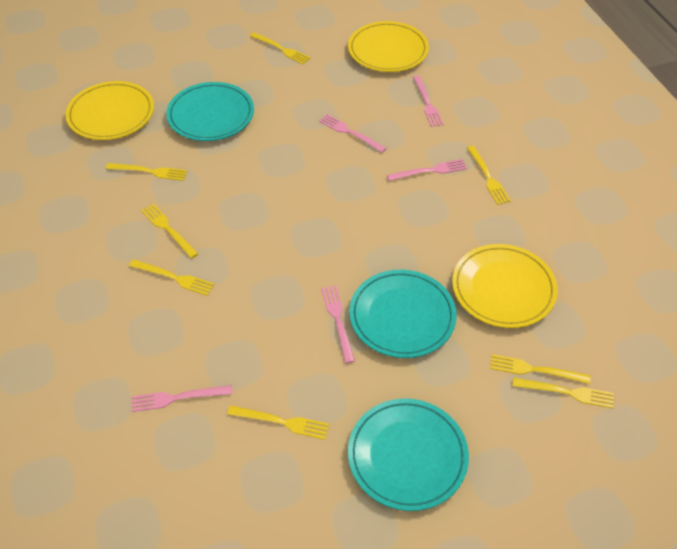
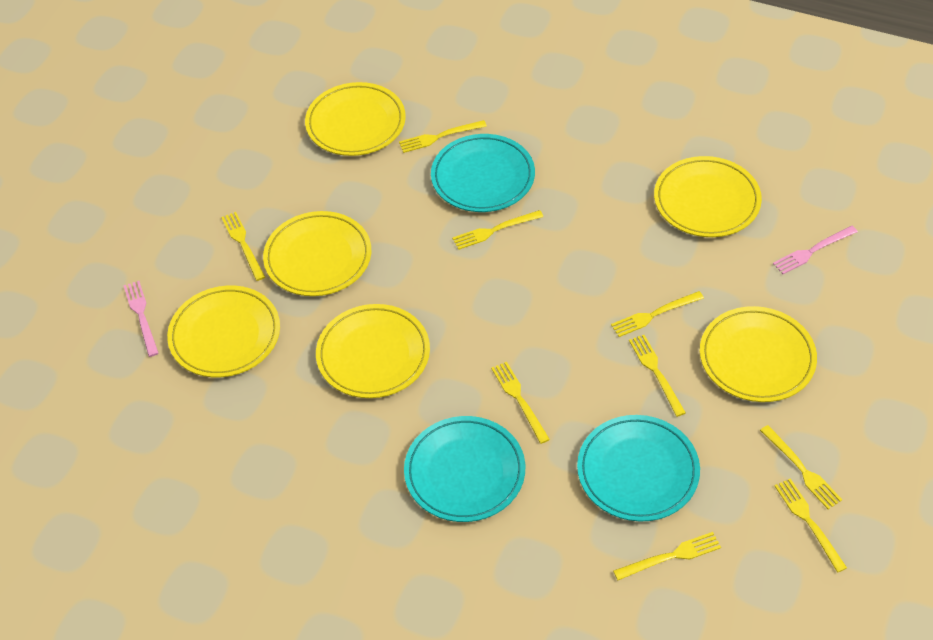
pink fork: 5 -> 2
yellow fork: 8 -> 9
yellow plate: 3 -> 6

